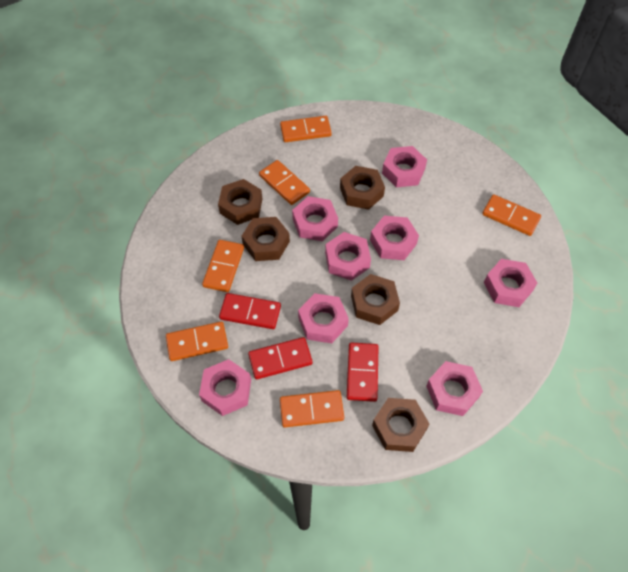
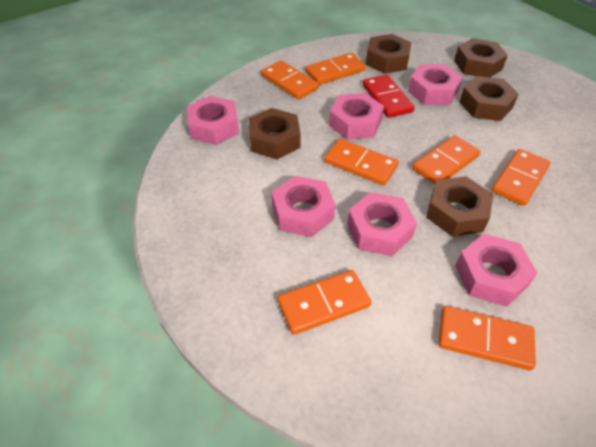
orange domino: 6 -> 7
pink nut: 8 -> 6
red domino: 3 -> 1

